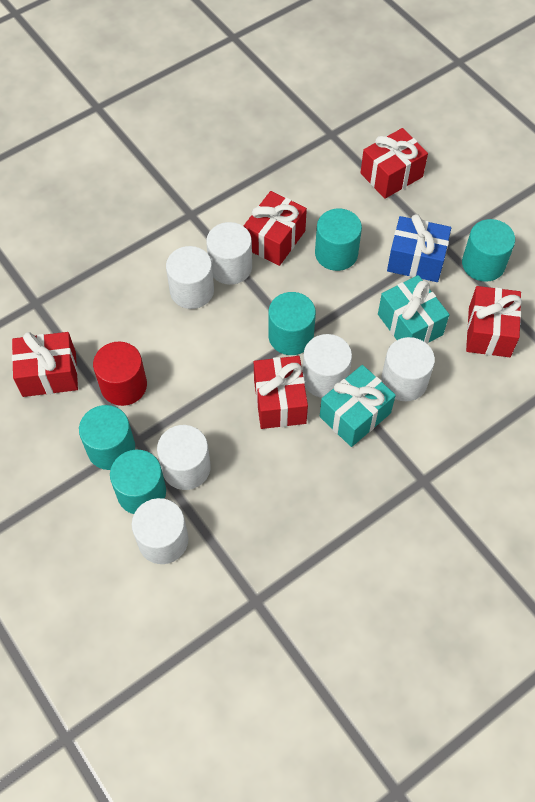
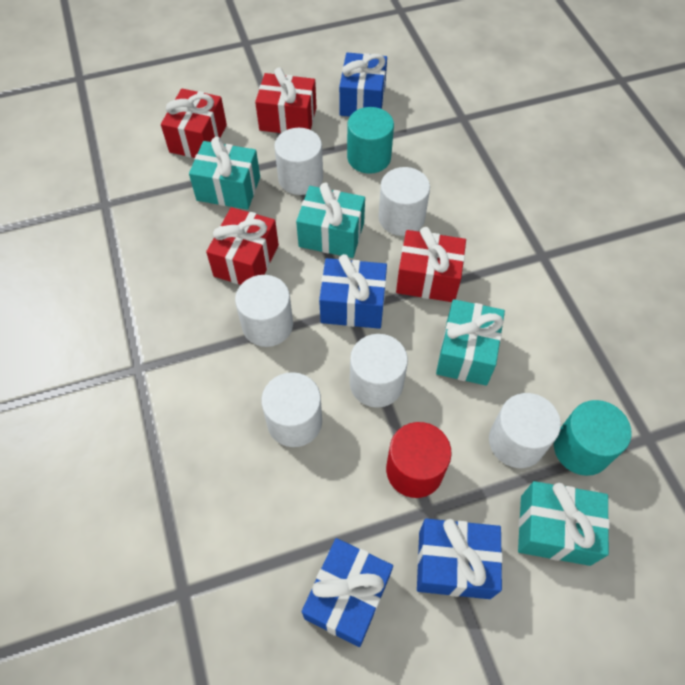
blue gift: 1 -> 4
red gift: 5 -> 4
turquoise cylinder: 5 -> 2
turquoise gift: 2 -> 4

